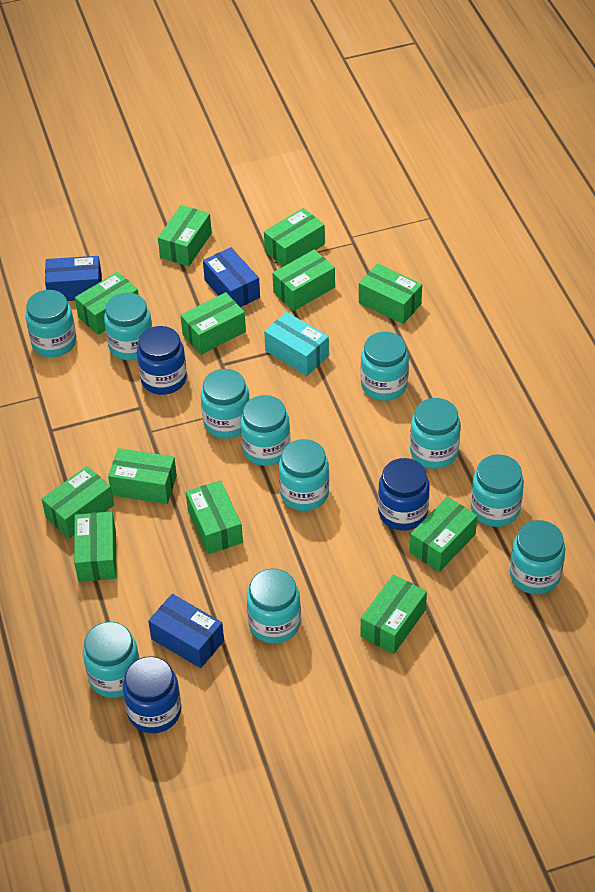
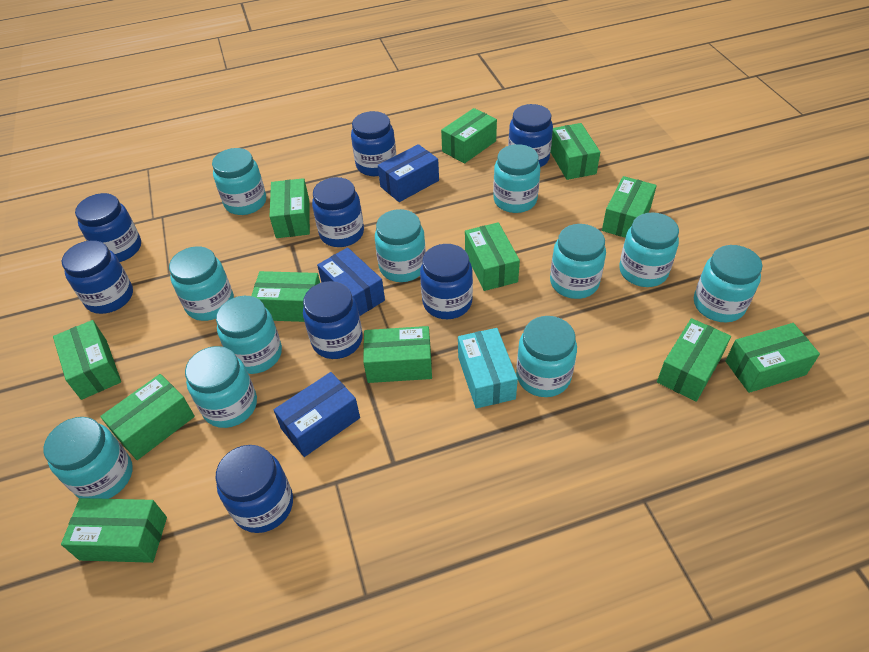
blue jar: 3 -> 8

